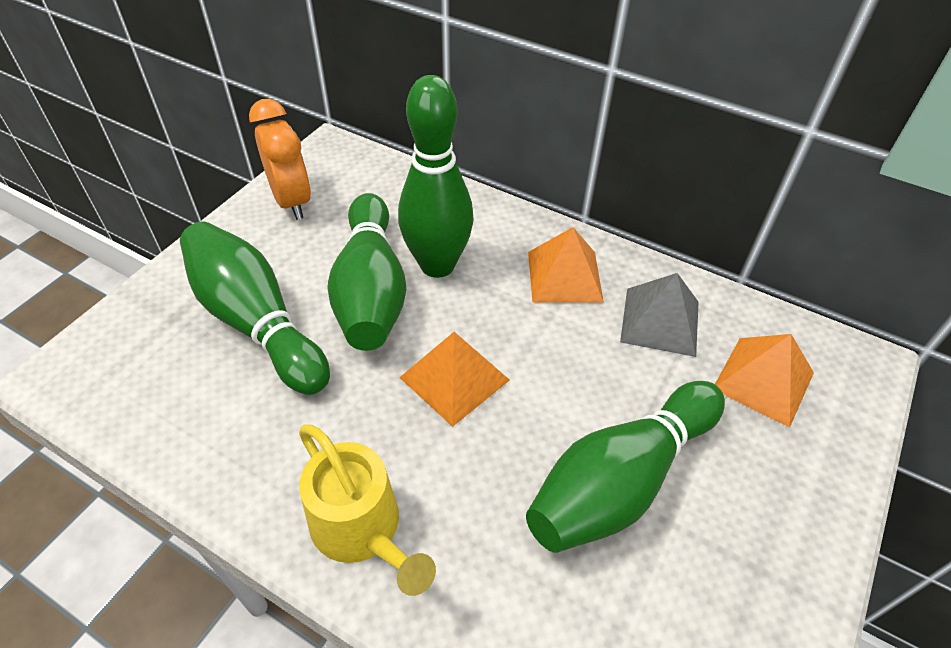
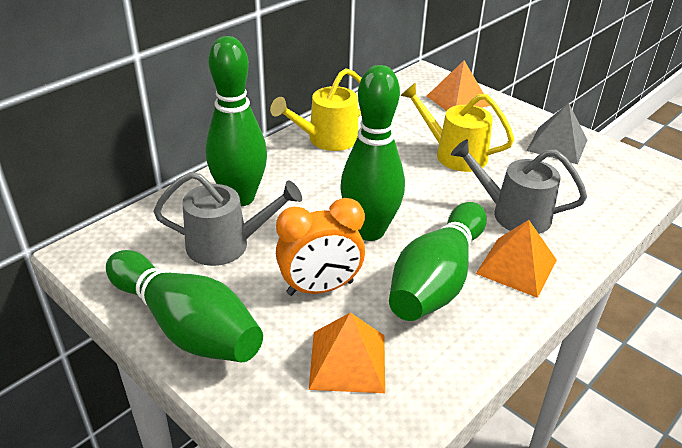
grey watering can: 0 -> 2
yellow watering can: 1 -> 2

